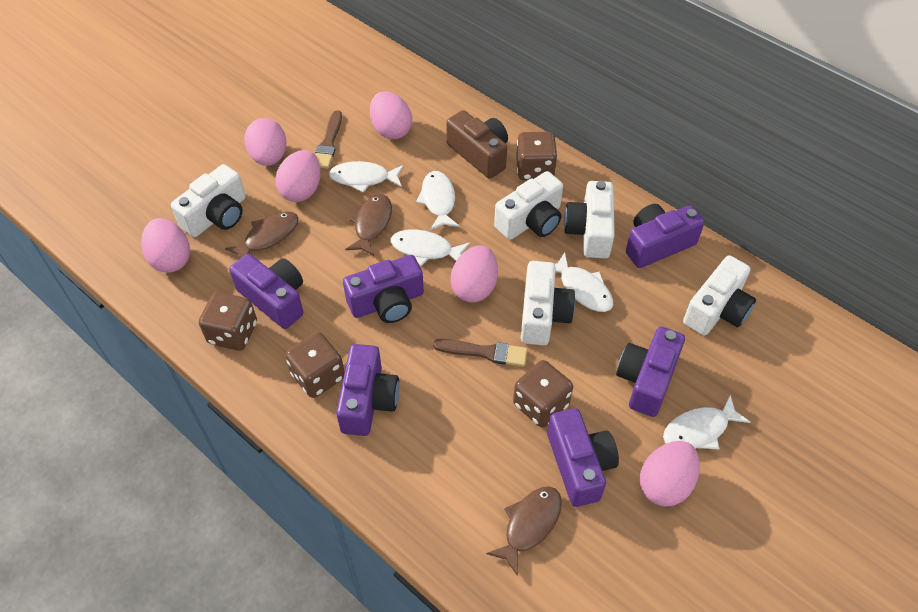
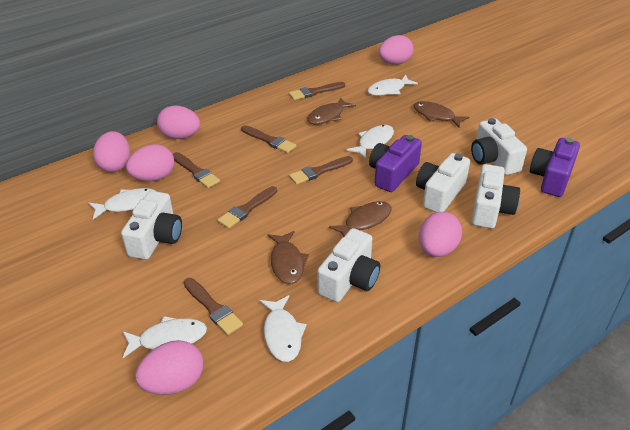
brown brush: 2 -> 6
brown camera: 1 -> 0
brown dice: 4 -> 0
brown fish: 3 -> 4
purple camera: 6 -> 2

